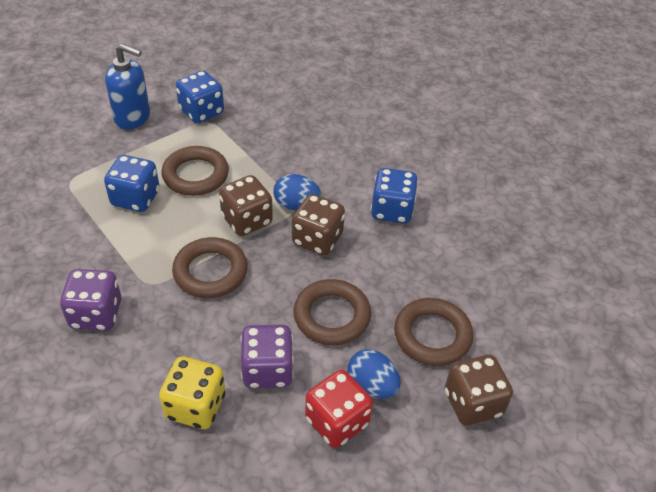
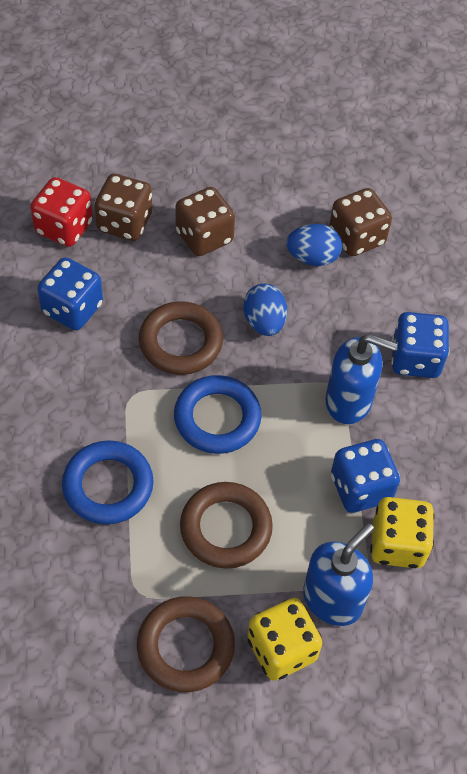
blue ring: 0 -> 2
blue soap dispenser: 1 -> 2
brown ring: 4 -> 3
purple dice: 2 -> 0
yellow dice: 1 -> 2

